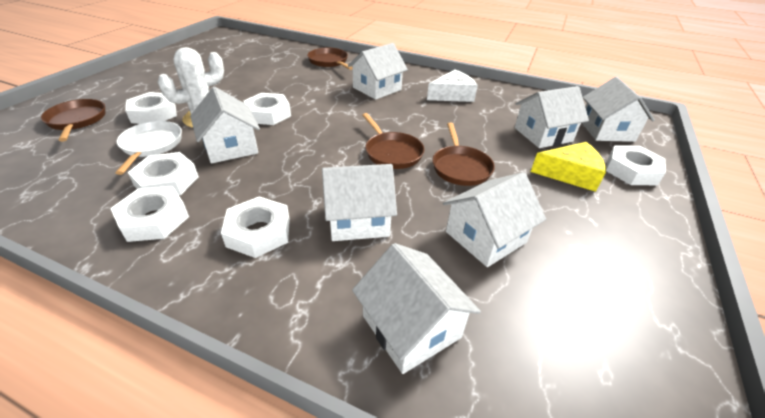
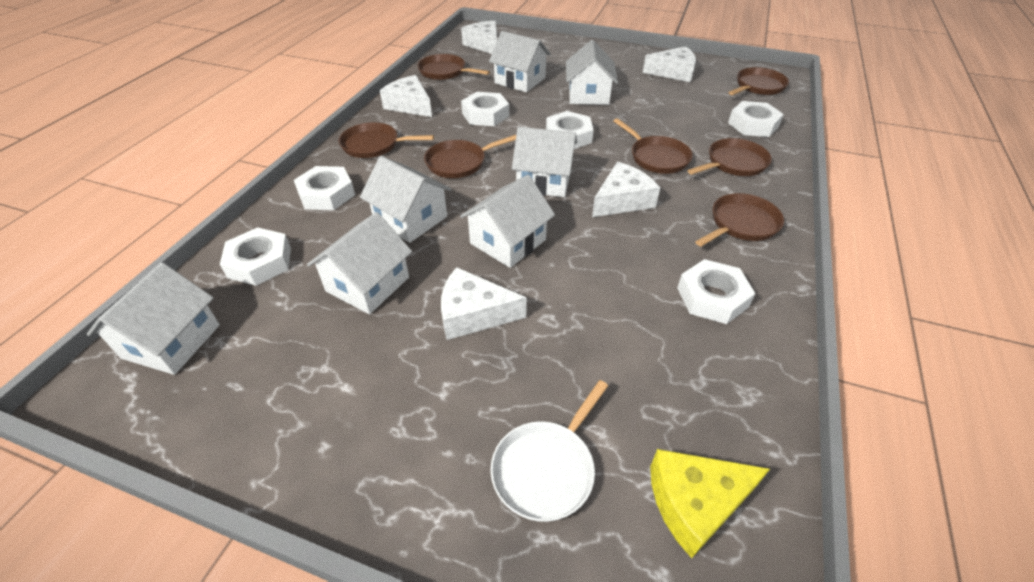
brown pan: 4 -> 7
white cactus: 1 -> 0
white cheese: 1 -> 5

